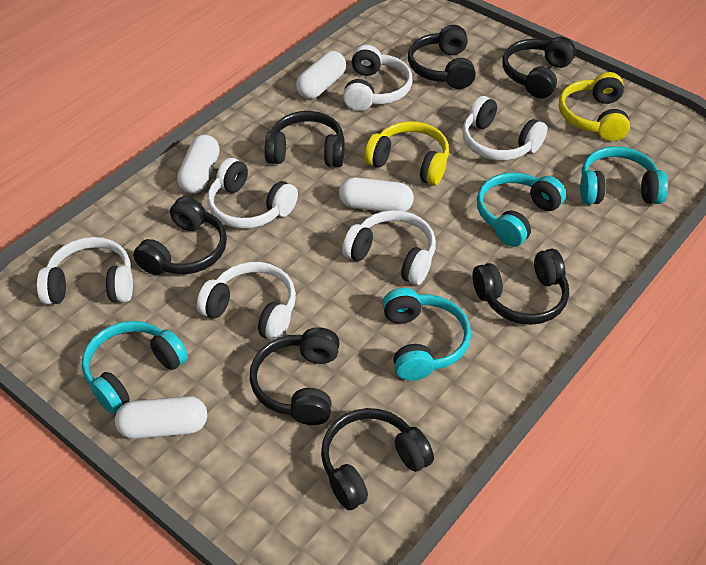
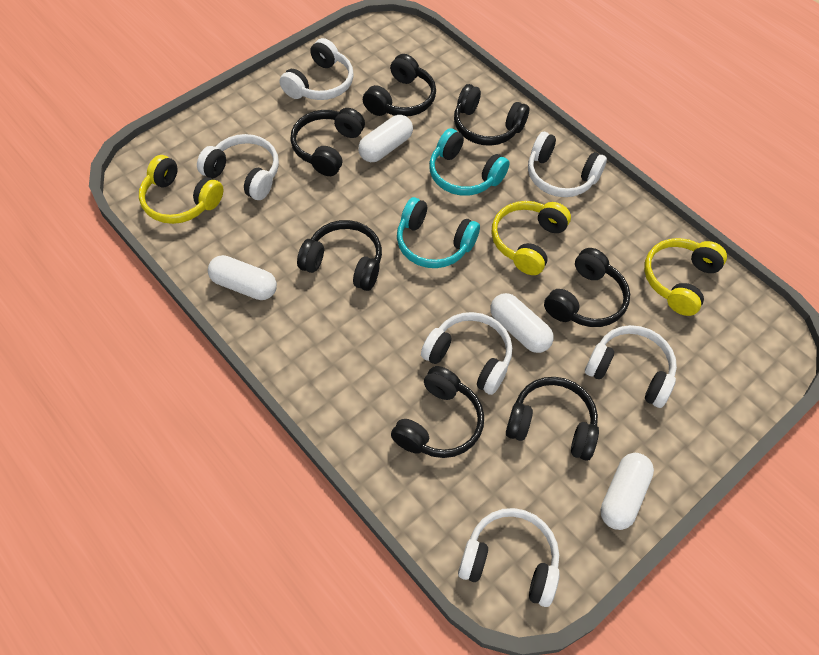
turquoise headphones: 4 -> 2
yellow headphones: 2 -> 3

